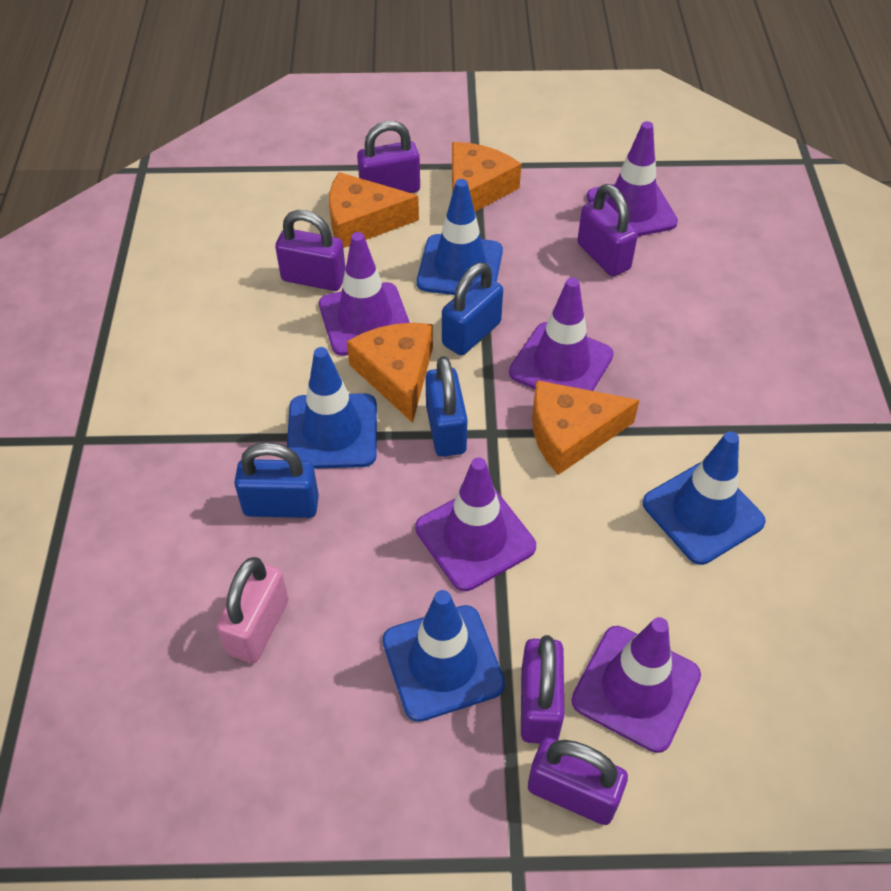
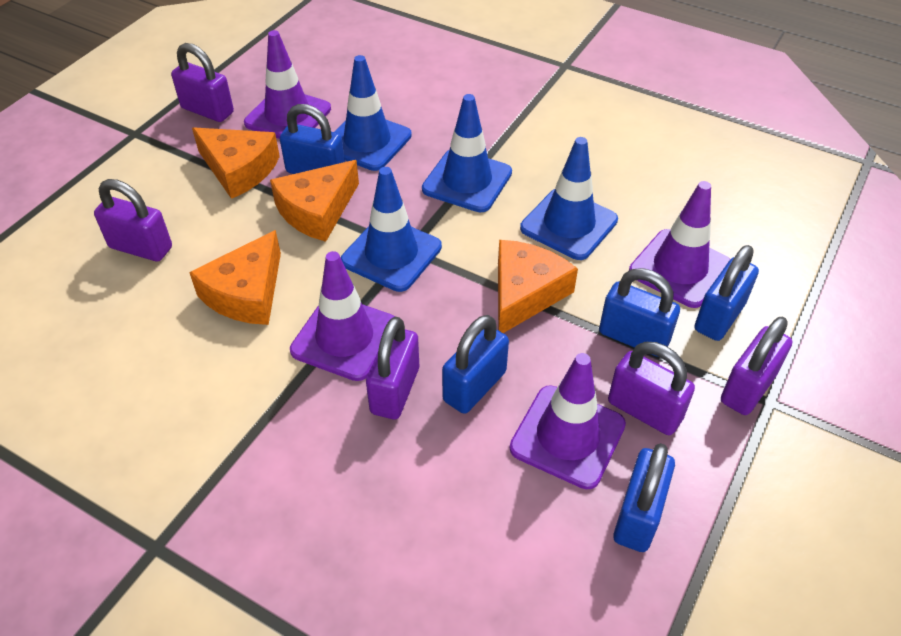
blue padlock: 3 -> 5
pink padlock: 1 -> 0
purple traffic cone: 5 -> 4

